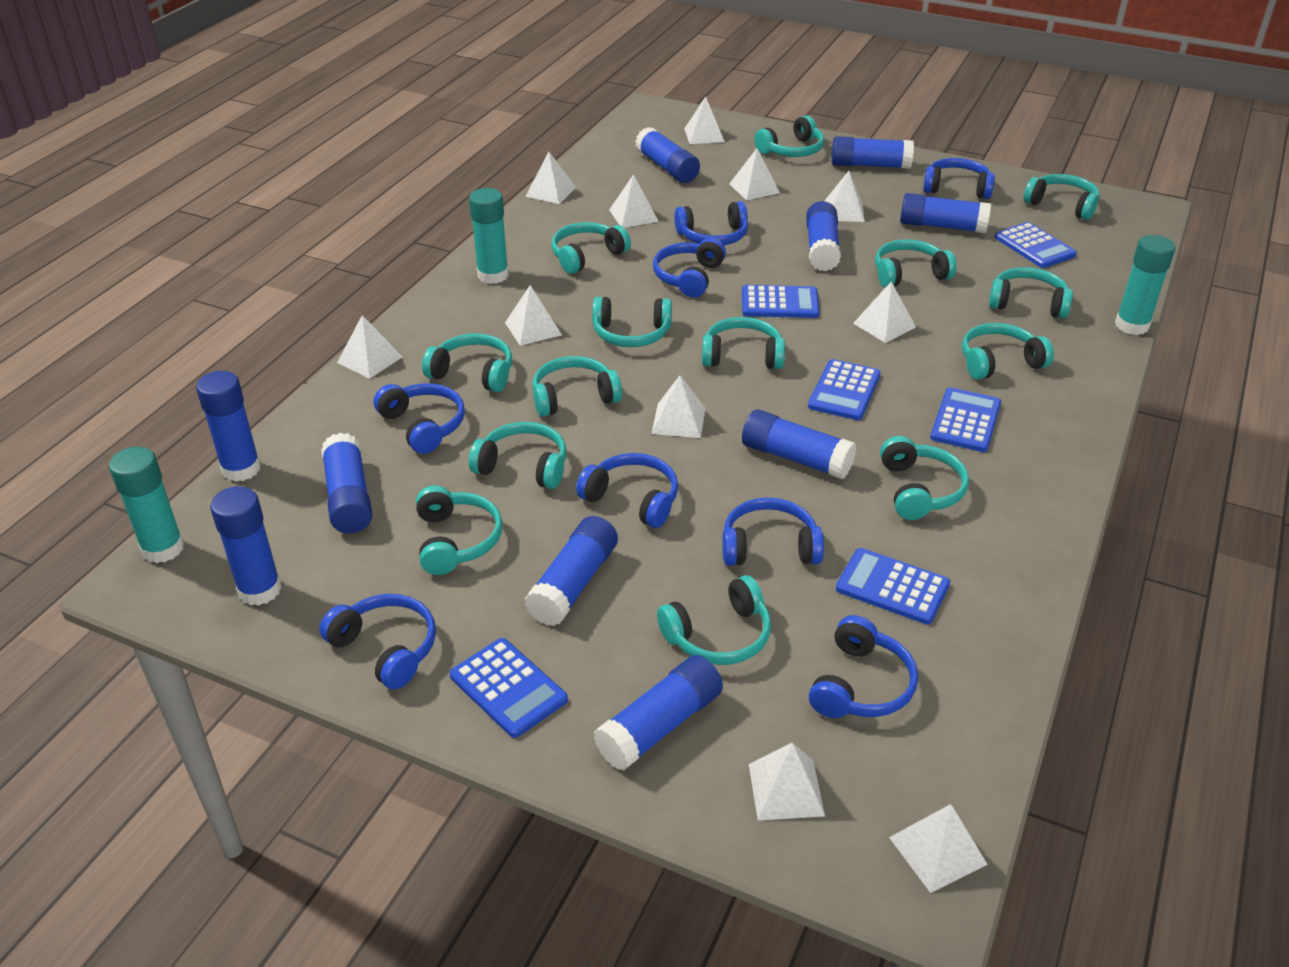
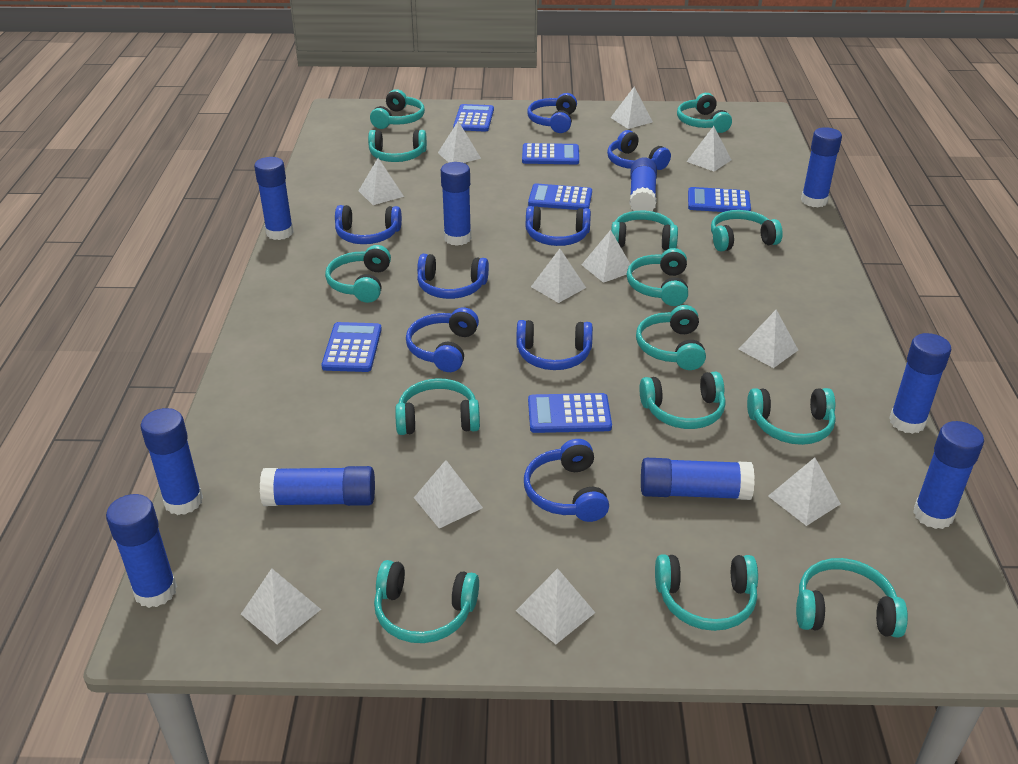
turquoise glue stick: 3 -> 0

